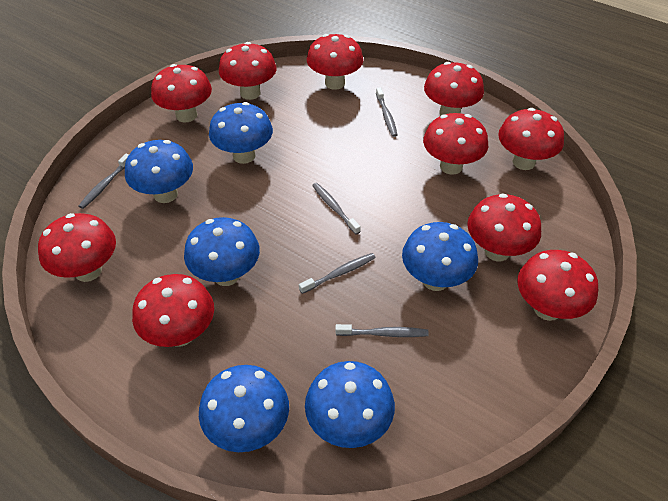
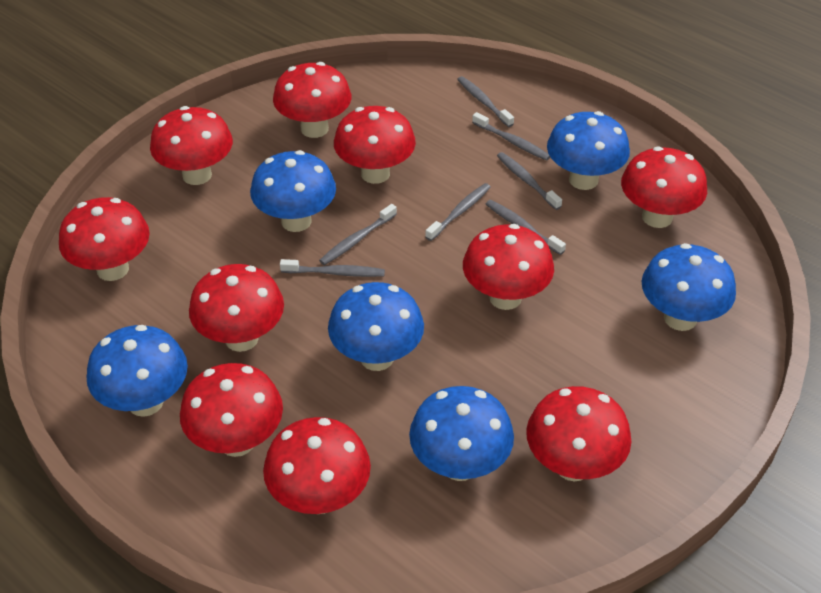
grey toothbrush: 5 -> 7

